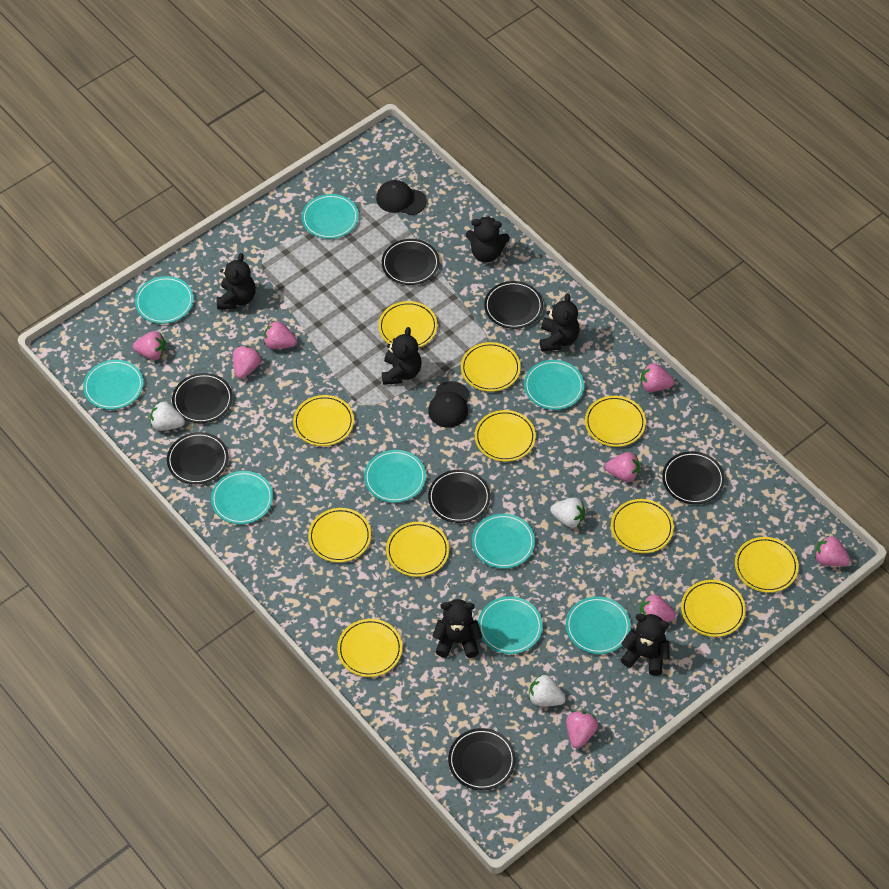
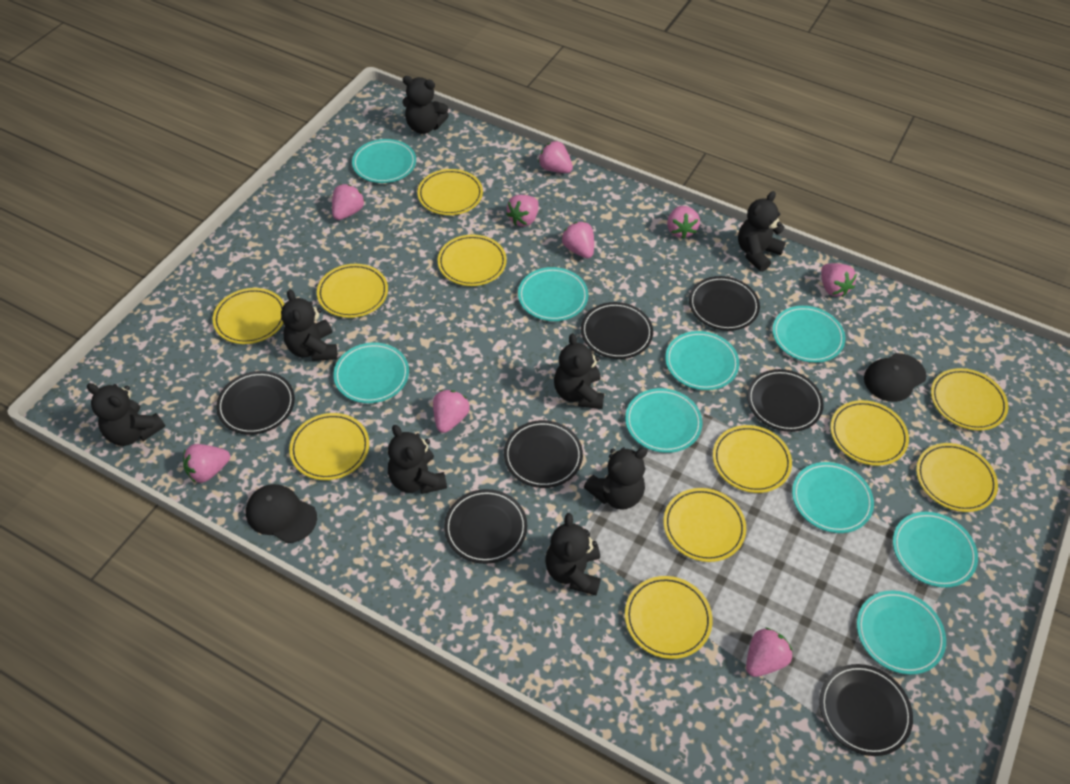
black teddy bear: 6 -> 8
pink strawberry: 8 -> 9
white strawberry: 3 -> 0

